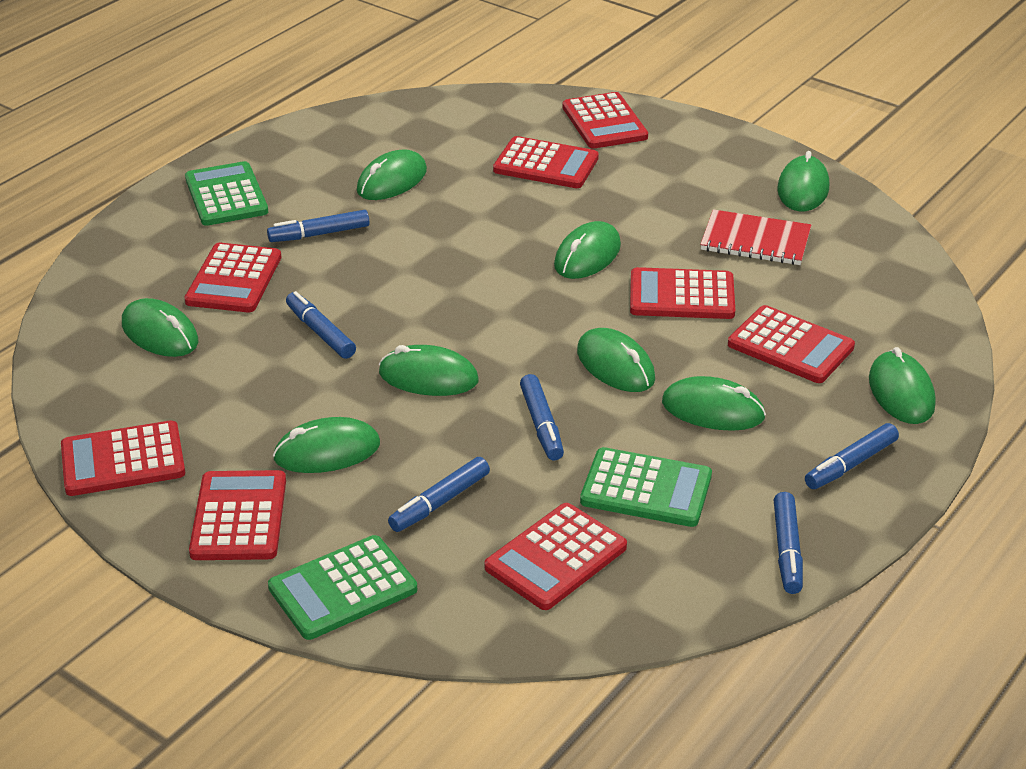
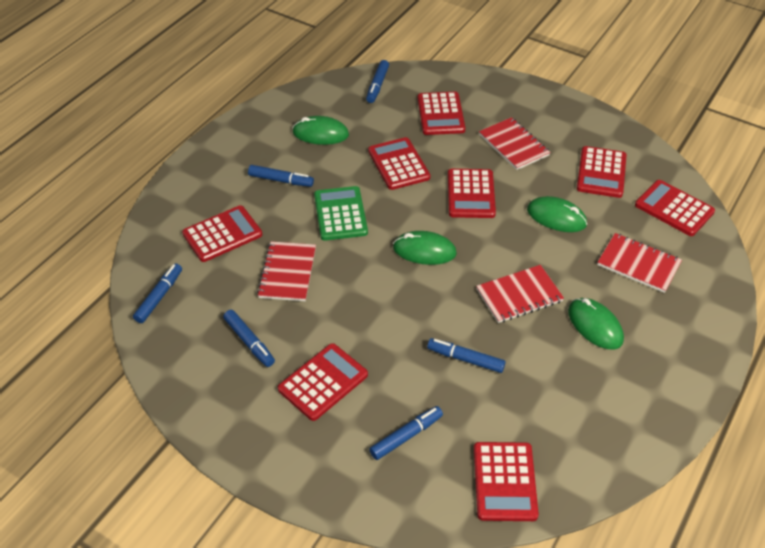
green calculator: 3 -> 1
green mouse: 9 -> 4
red notebook: 1 -> 4

